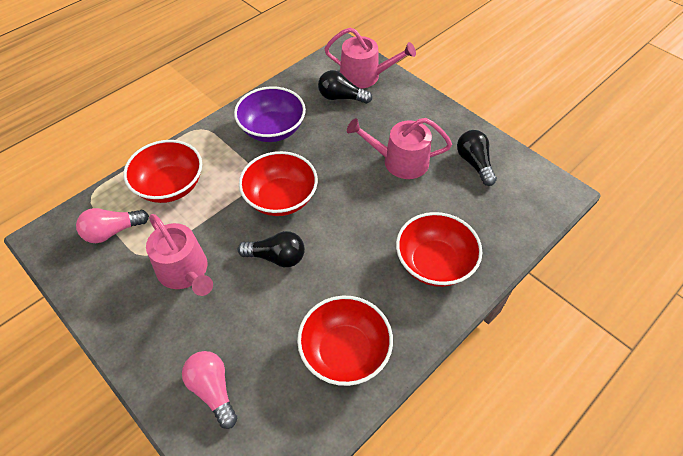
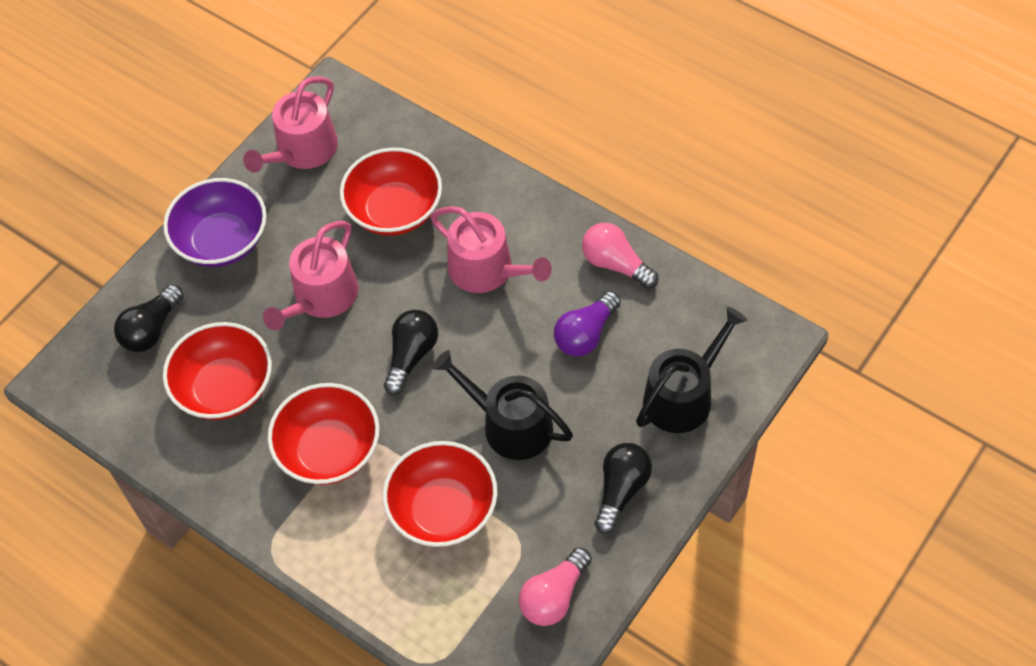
black watering can: 0 -> 2
purple light bulb: 0 -> 1

